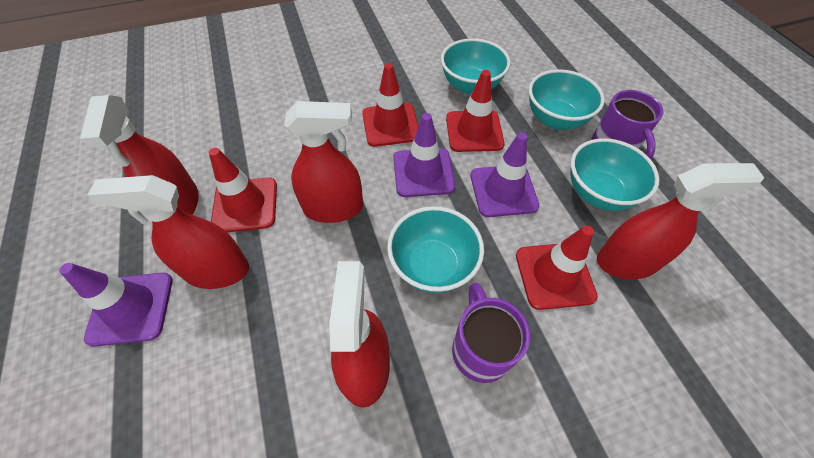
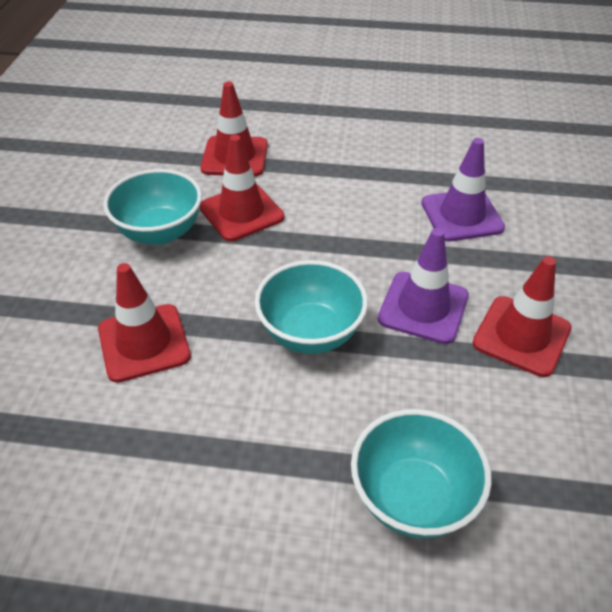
purple mug: 2 -> 0
purple traffic cone: 3 -> 2
red spray bottle: 5 -> 0
turquoise bowl: 4 -> 3

